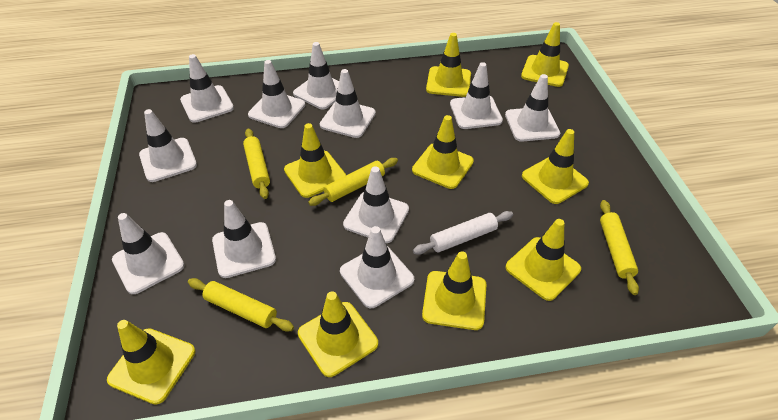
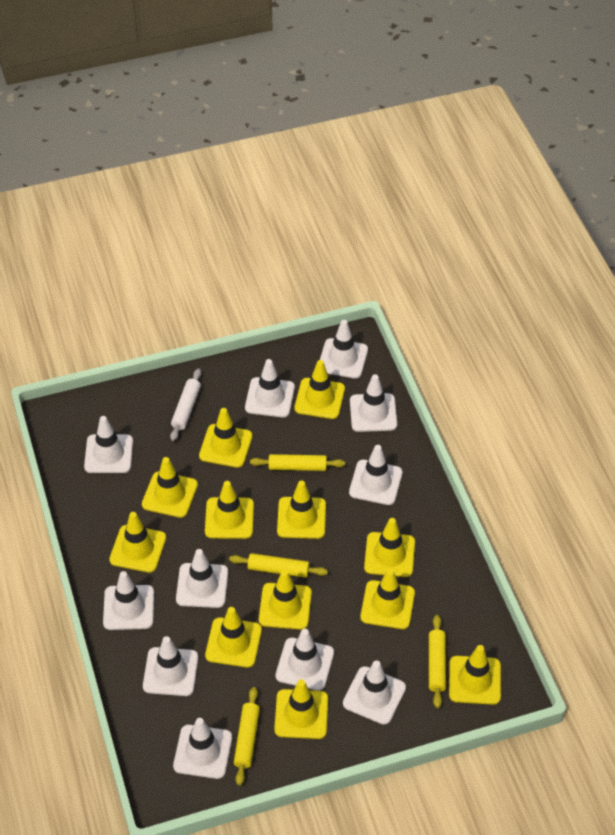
yellow traffic cone: 9 -> 12

